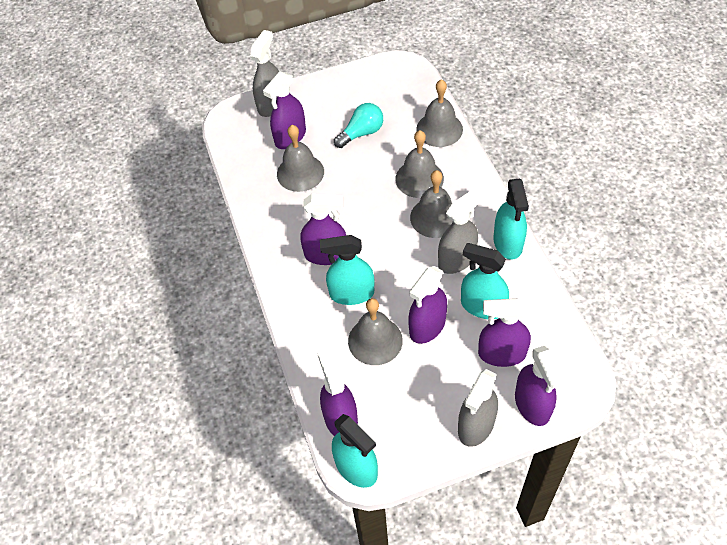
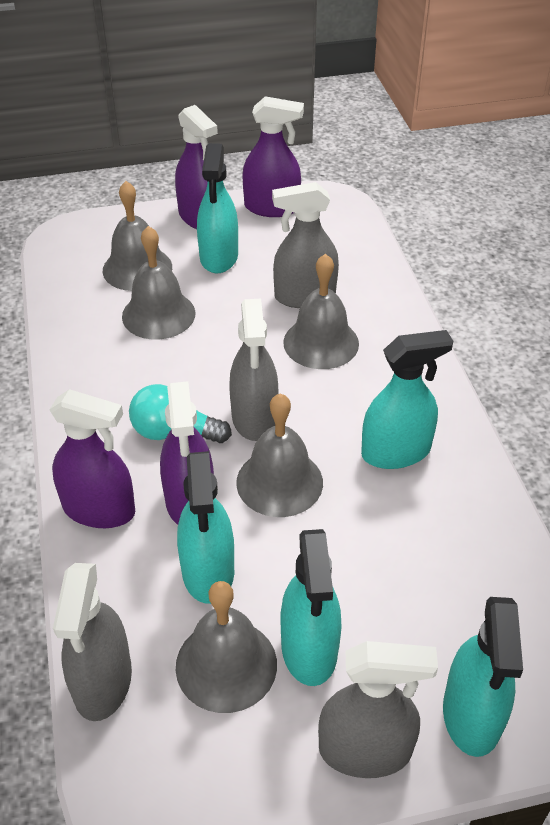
grey spray bottle: 3 -> 4
purple spray bottle: 6 -> 4
turquoise spray bottle: 4 -> 5

